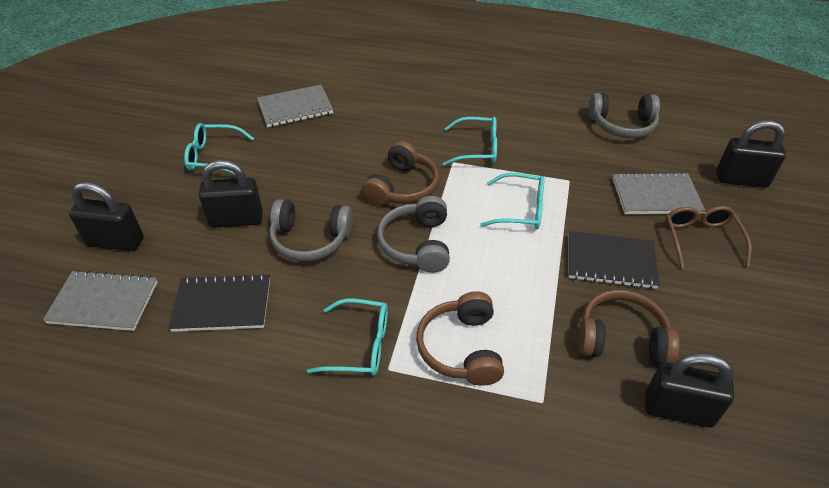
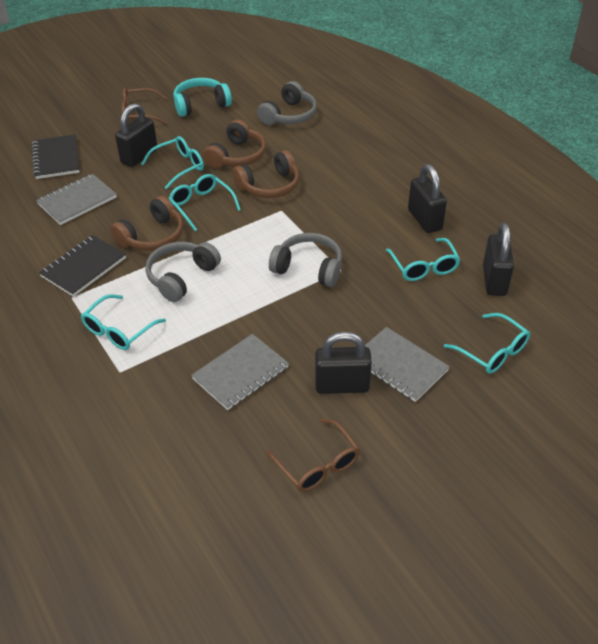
brown glasses: 1 -> 2
turquoise glasses: 4 -> 5
turquoise headphones: 0 -> 1

